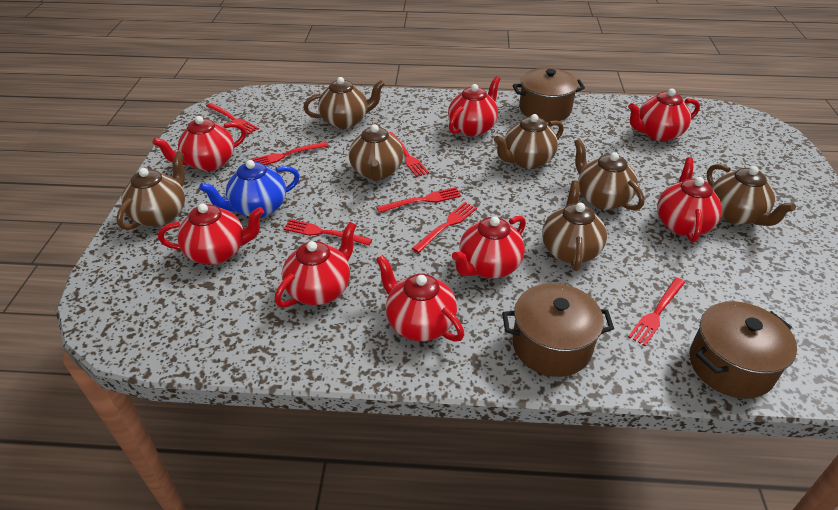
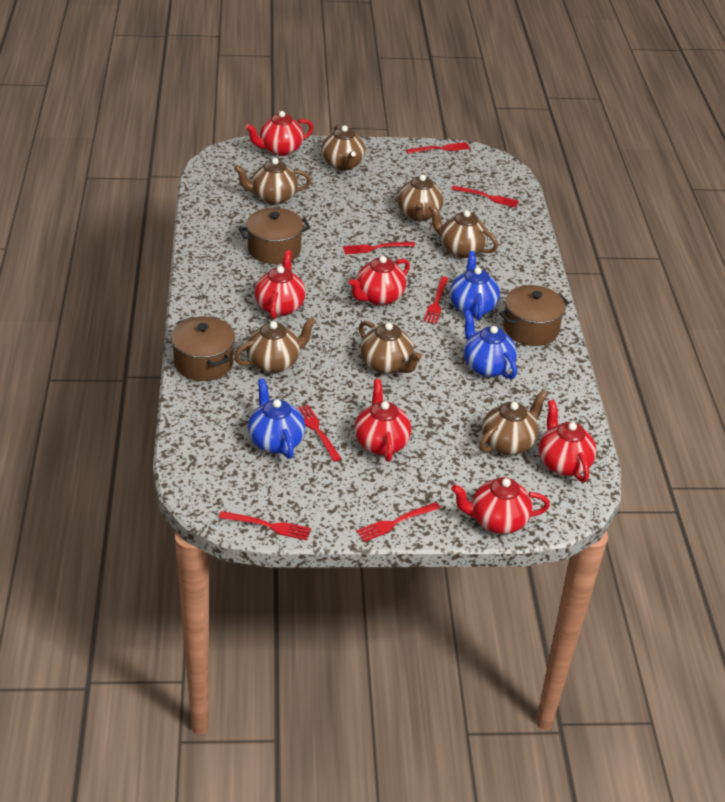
blue teapot: 1 -> 3
red teapot: 8 -> 6

